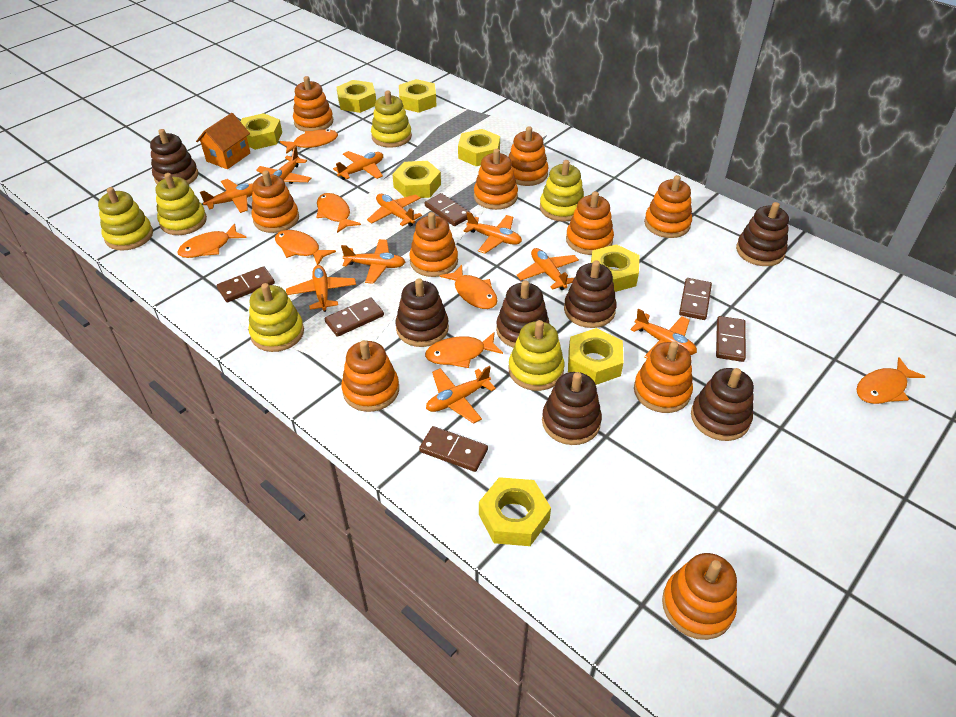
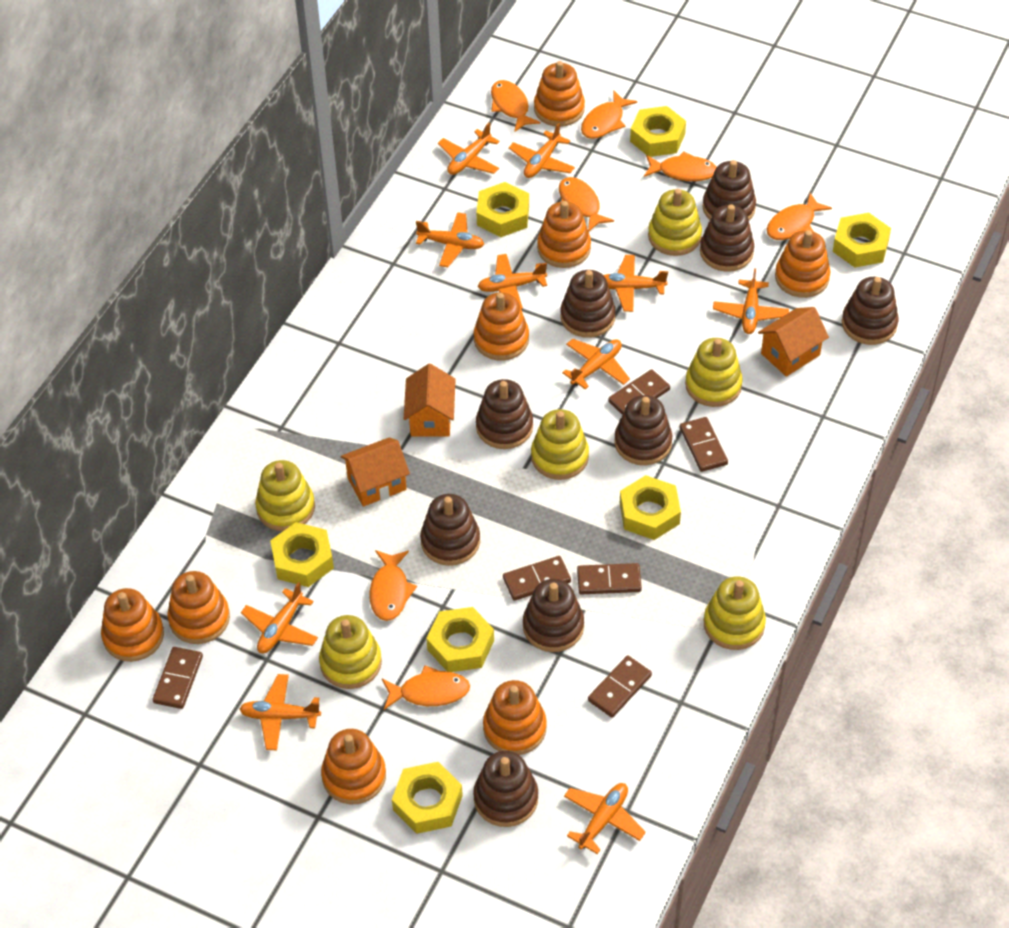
brown stacking toy: 7 -> 9
orange house: 1 -> 3
orange stacking toy: 10 -> 8
yellow nut: 8 -> 7

